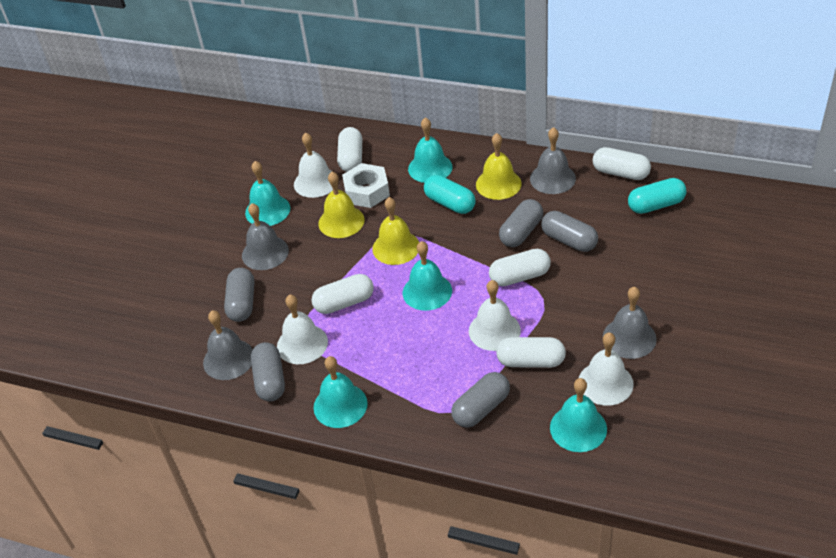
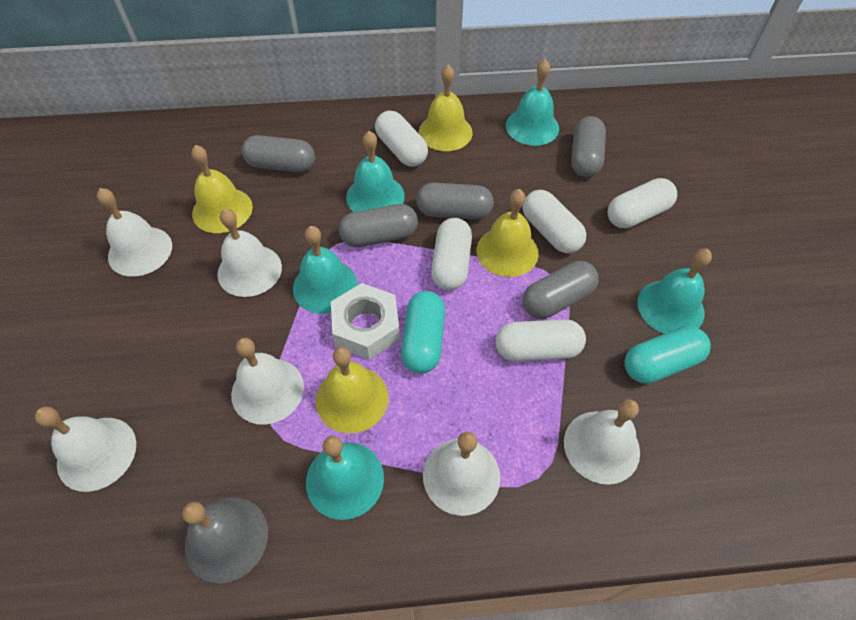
grey bell: 4 -> 1
white bell: 4 -> 6
yellow bell: 3 -> 4

